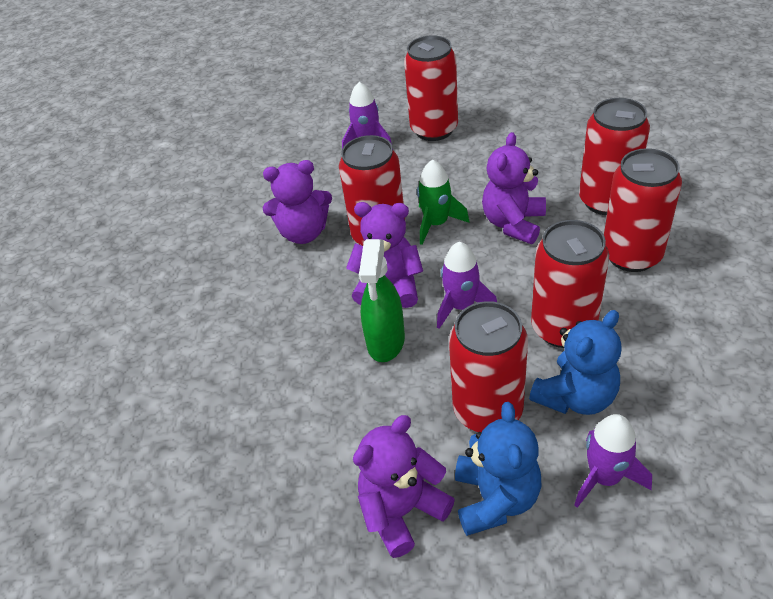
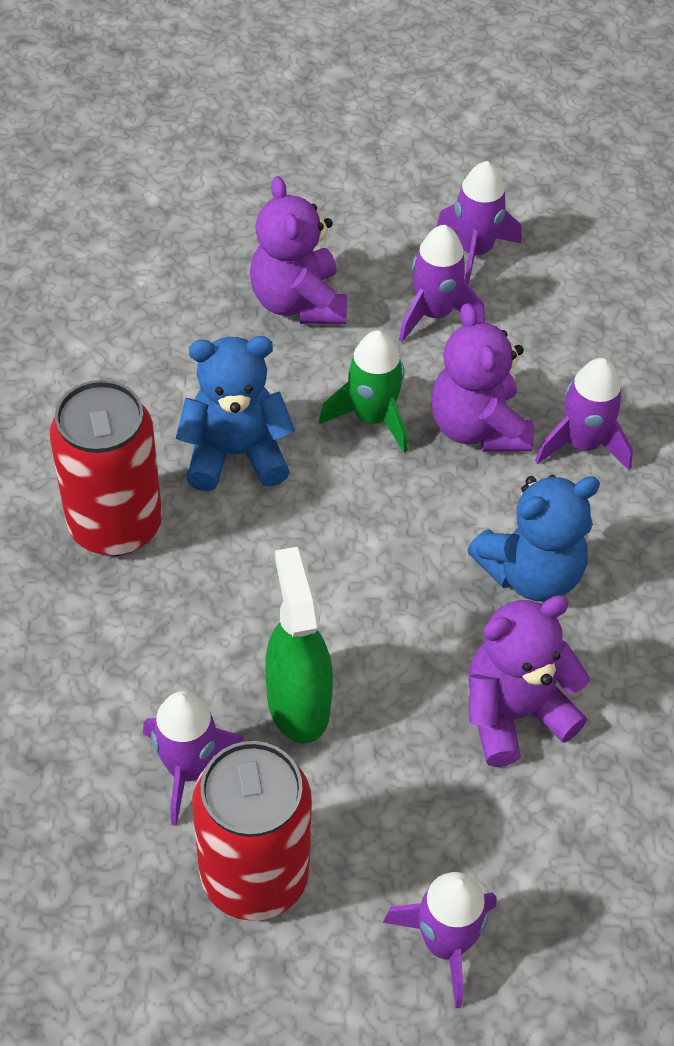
purple rocket: 3 -> 5
purple teddy bear: 4 -> 3
red can: 6 -> 2

